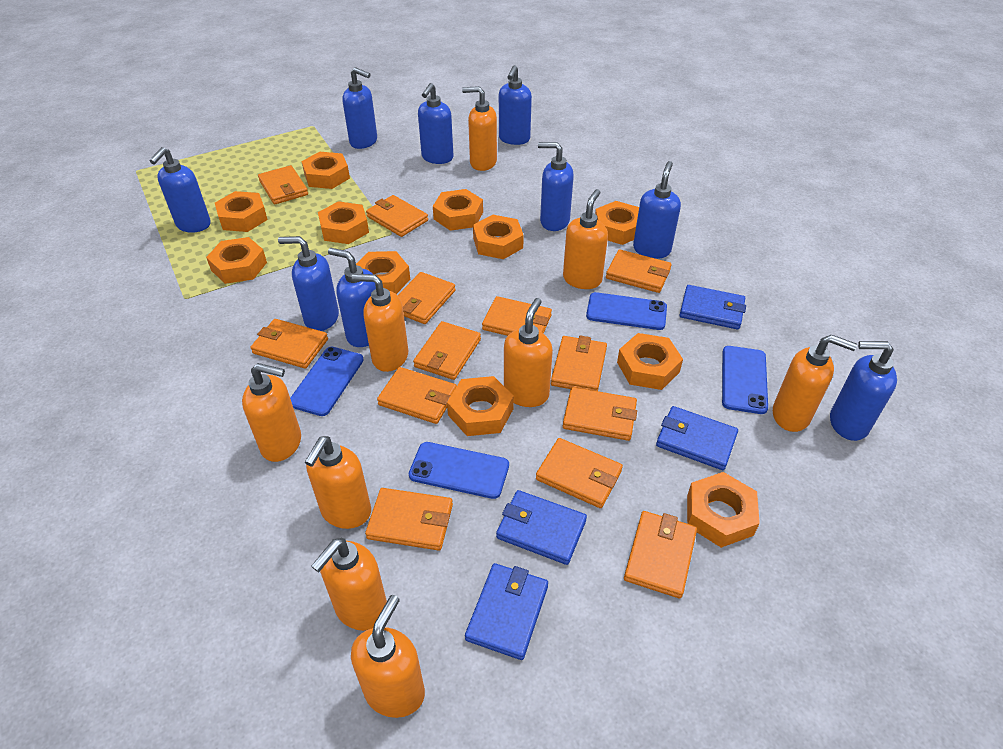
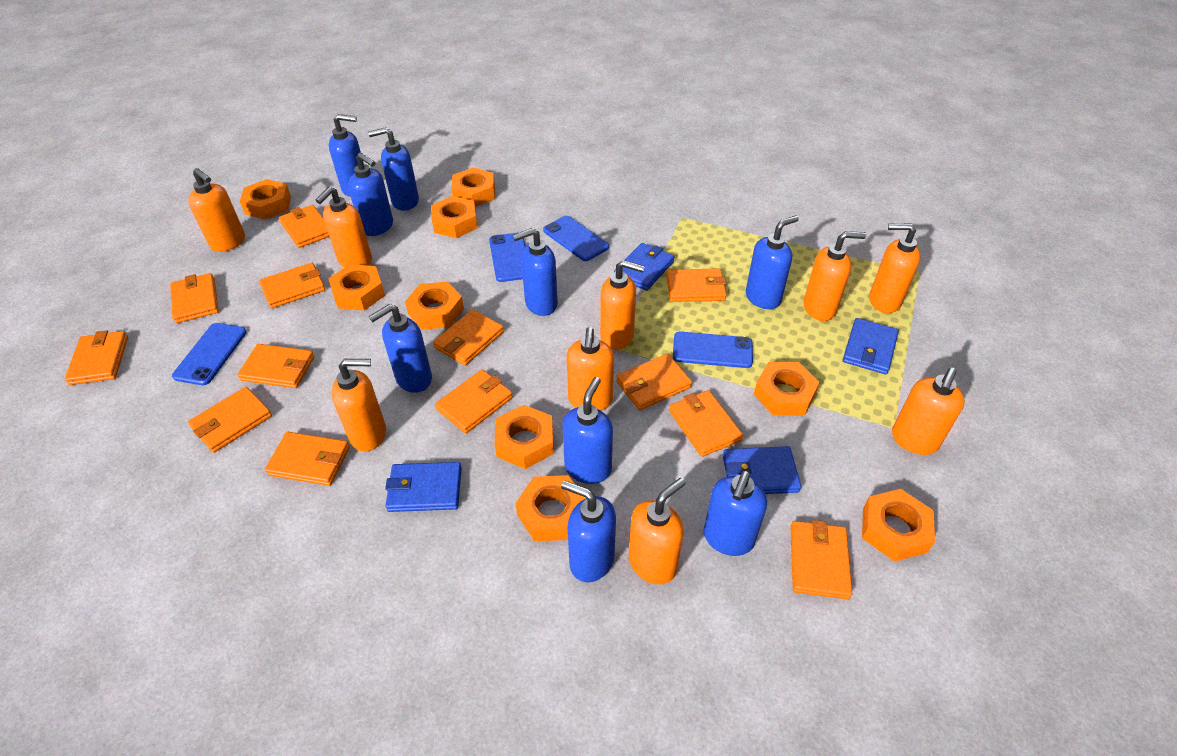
orange nut: 11 -> 9

